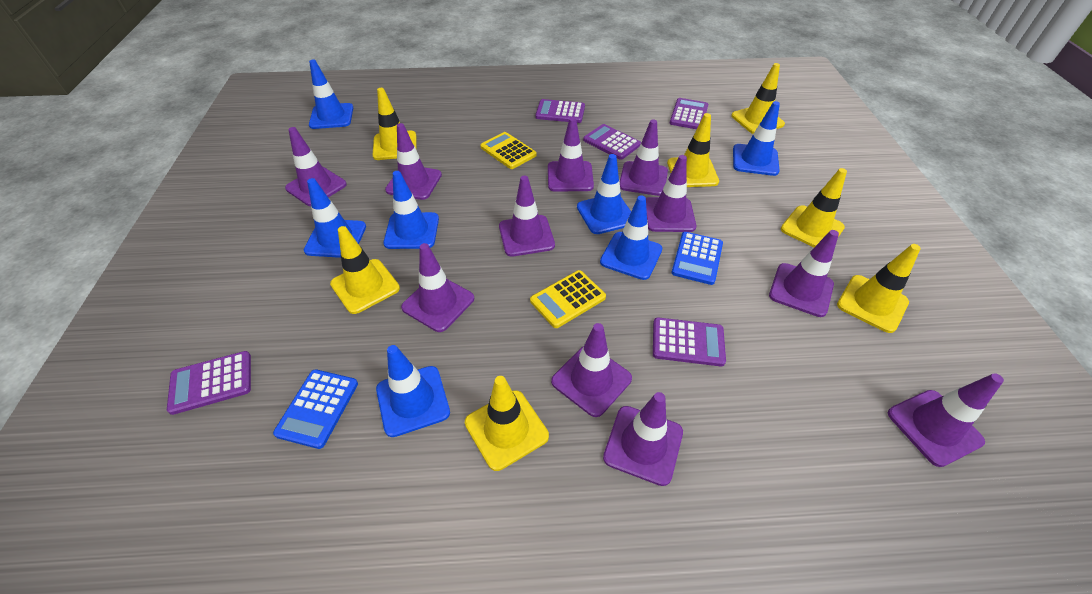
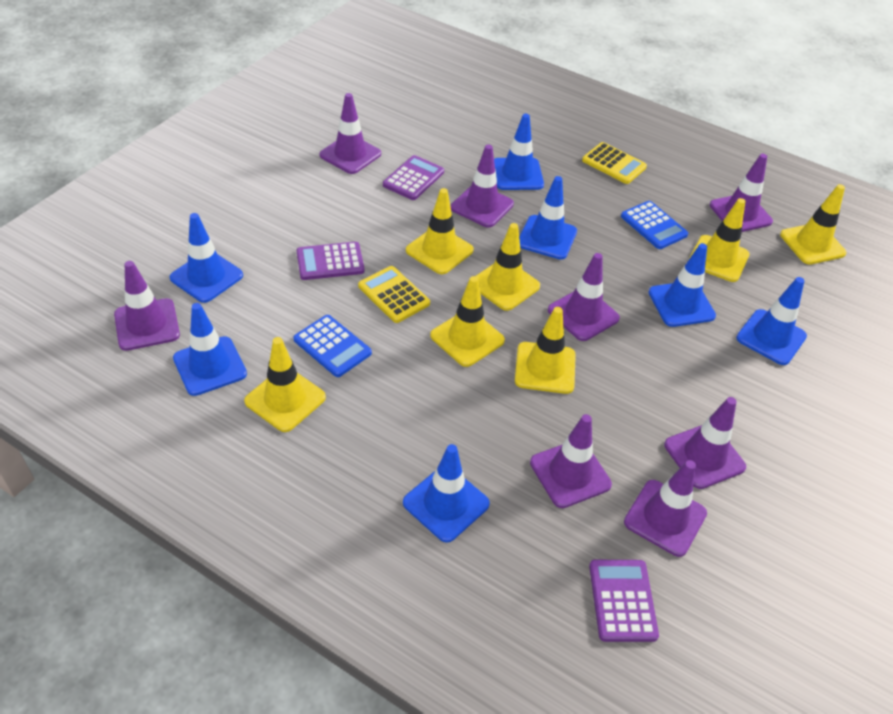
purple calculator: 5 -> 3
purple traffic cone: 11 -> 8

